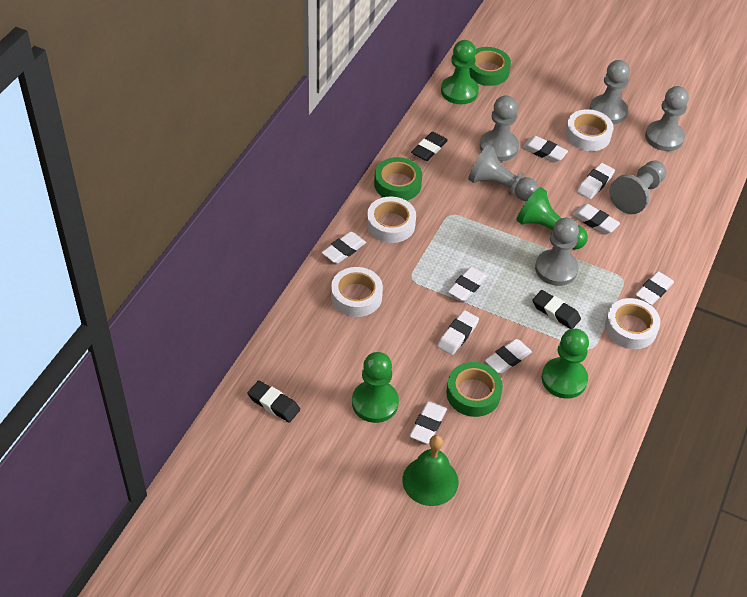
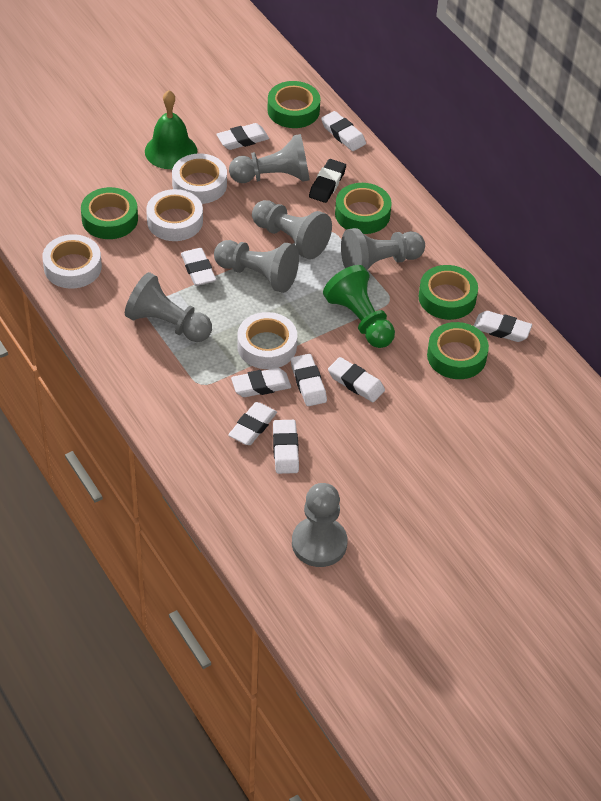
black eraser: 3 -> 1
green pawn: 4 -> 1
green tape: 3 -> 5

